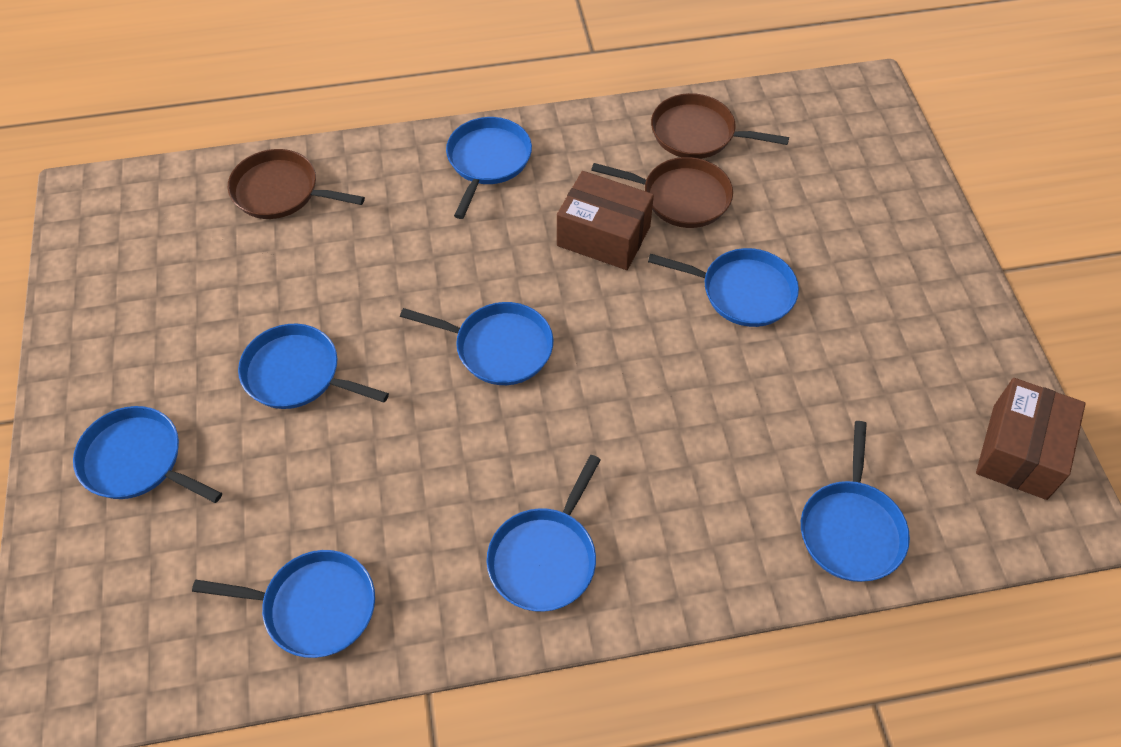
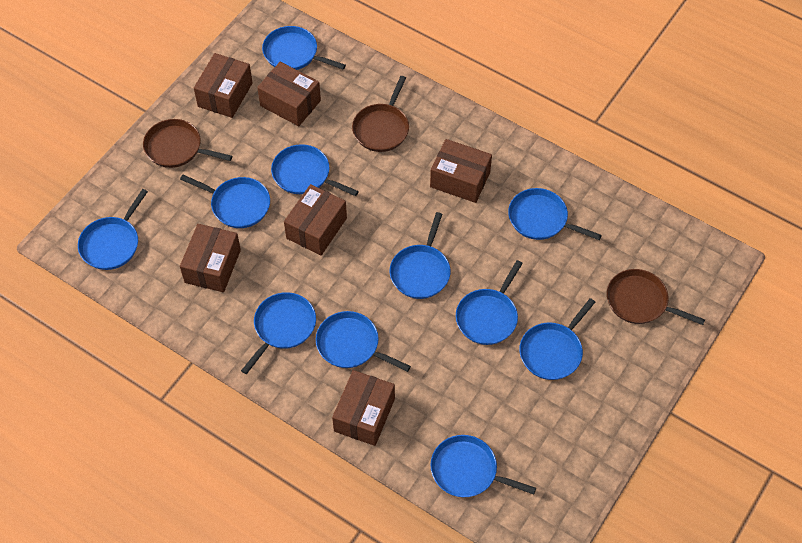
blue pan: 8 -> 11
brown box: 2 -> 6

